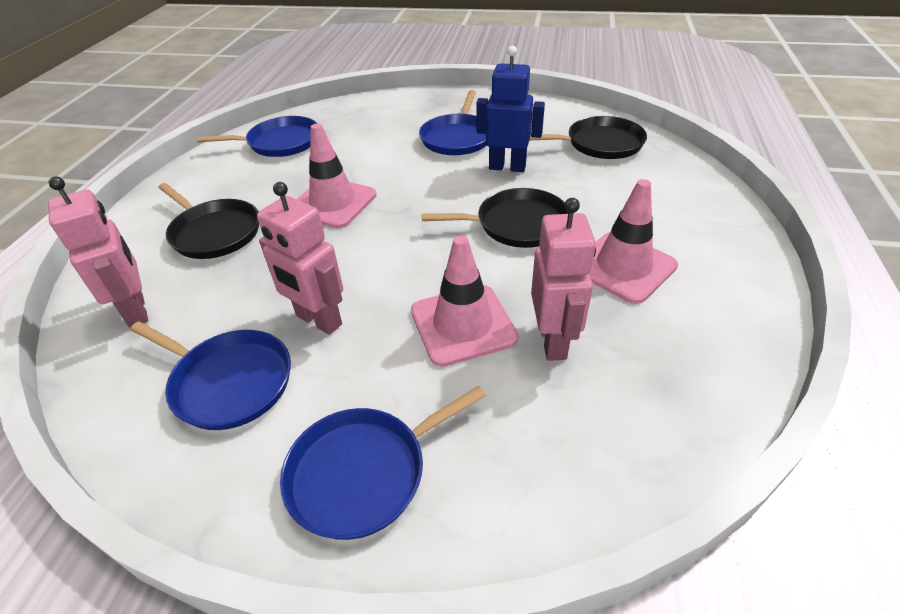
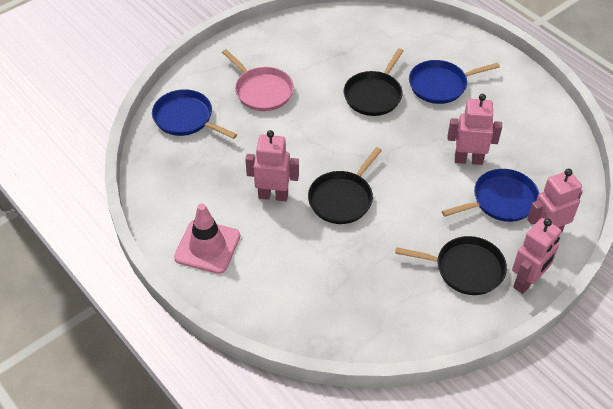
blue pan: 4 -> 3
blue robot: 1 -> 0
pink pan: 0 -> 1
pink robot: 3 -> 4
pink traffic cone: 3 -> 1

